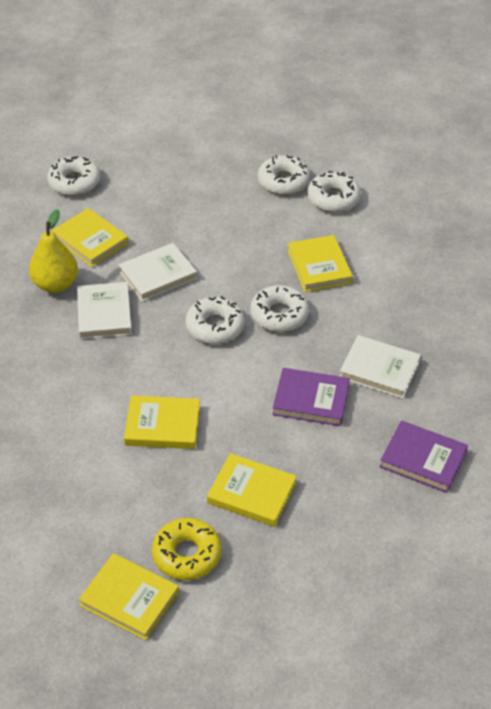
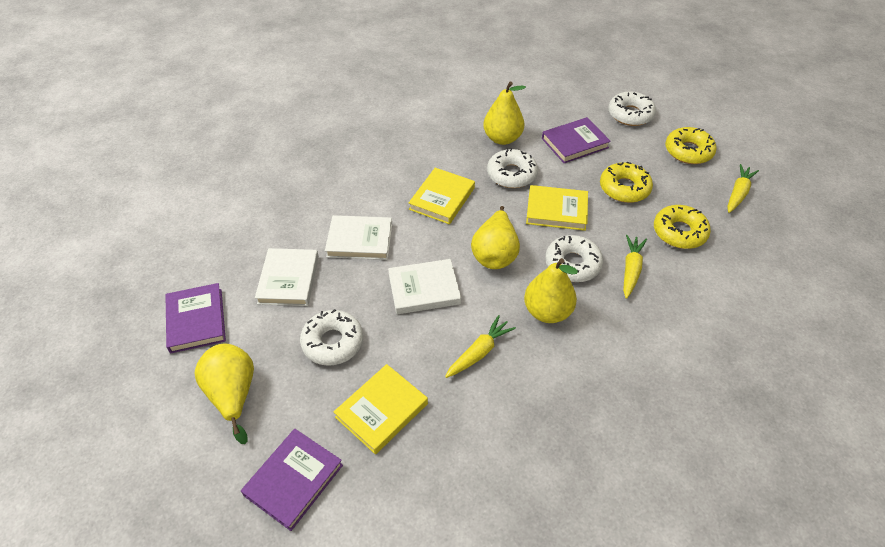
purple book: 2 -> 3
white donut: 5 -> 4
yellow book: 5 -> 3
yellow carrot: 0 -> 3
yellow donut: 1 -> 3
yellow pear: 1 -> 4

